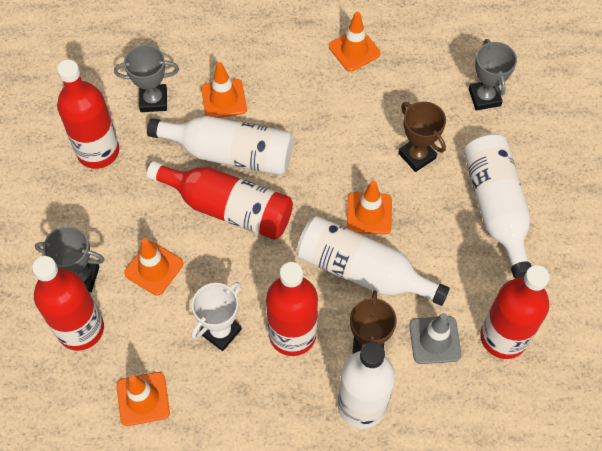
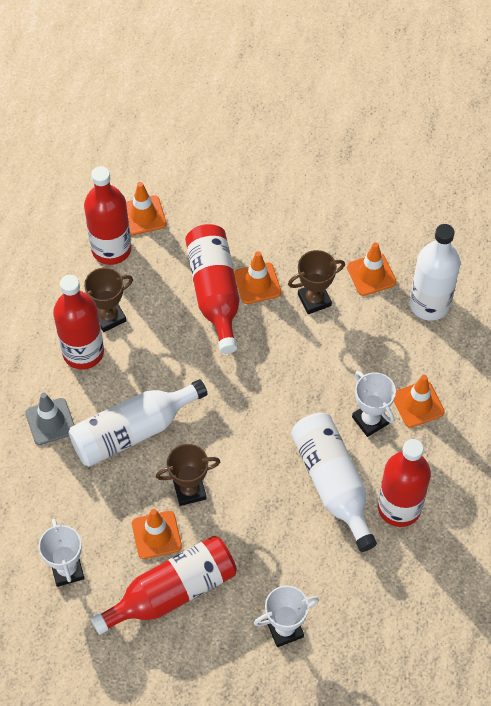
brown trophy: 2 -> 3
grey trophy: 3 -> 0
white bottle: 4 -> 3
white trophy: 1 -> 3

